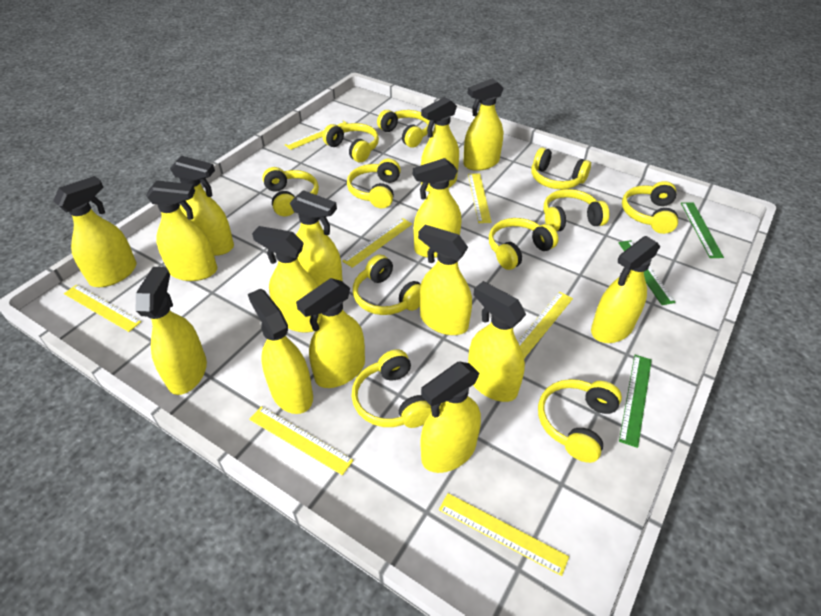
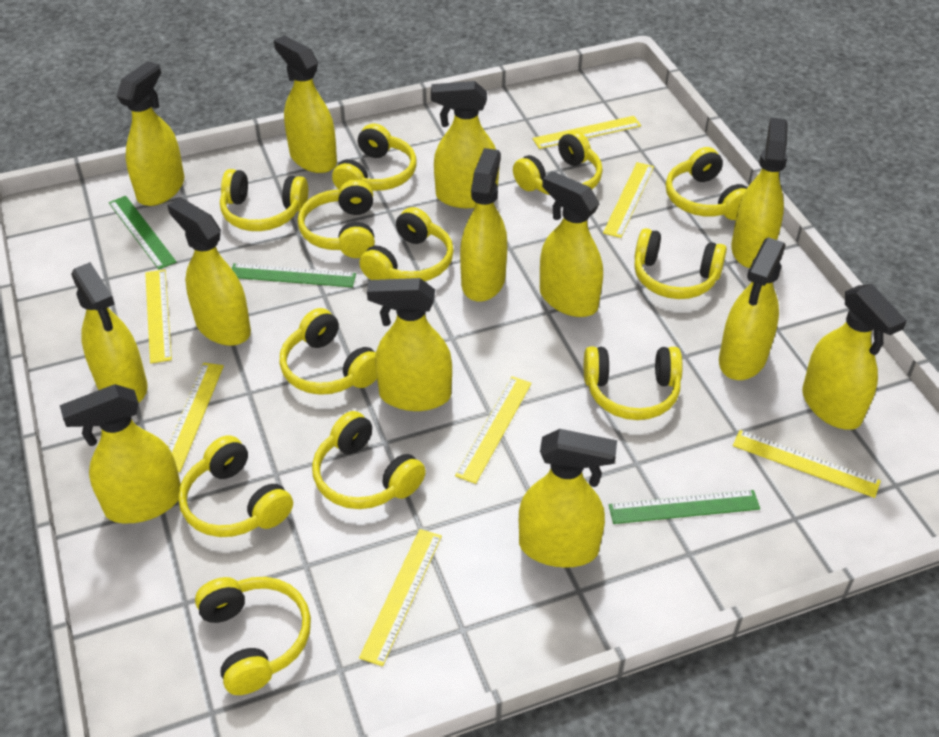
yellow headphones: 11 -> 12
yellow spray bottle: 15 -> 13

